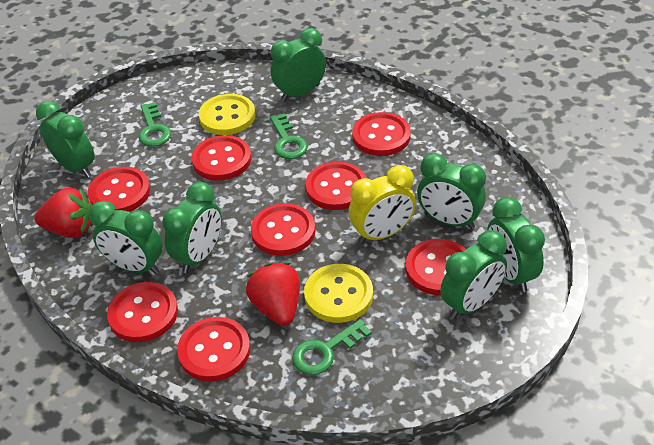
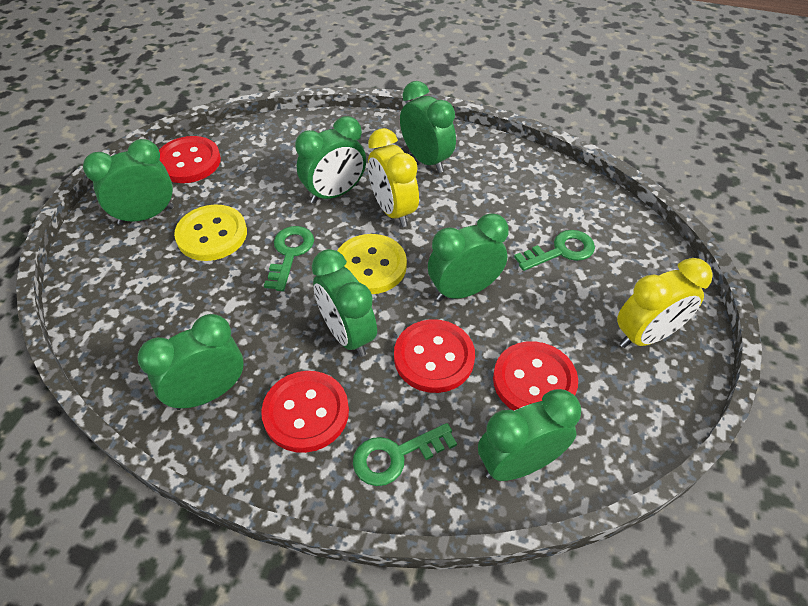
red button: 8 -> 4
red strawberry: 2 -> 0
yellow clock: 1 -> 2

